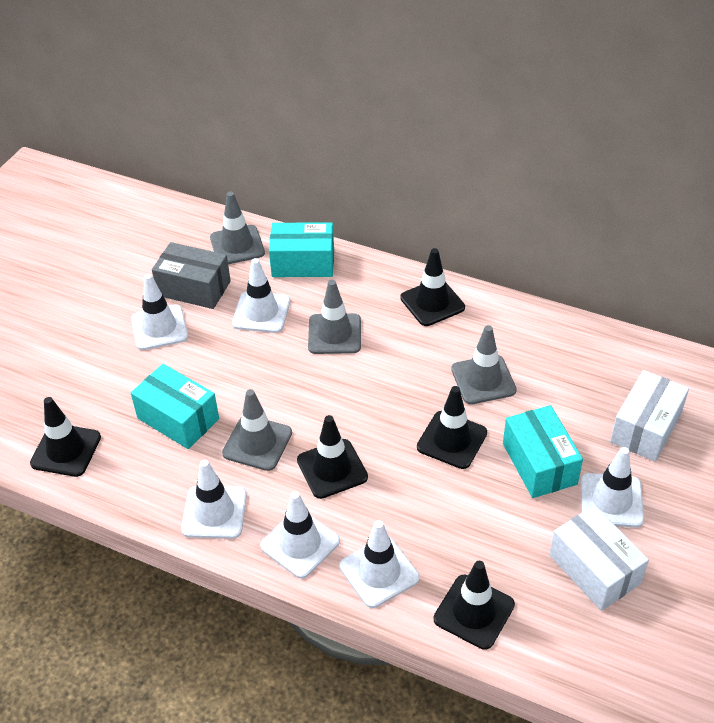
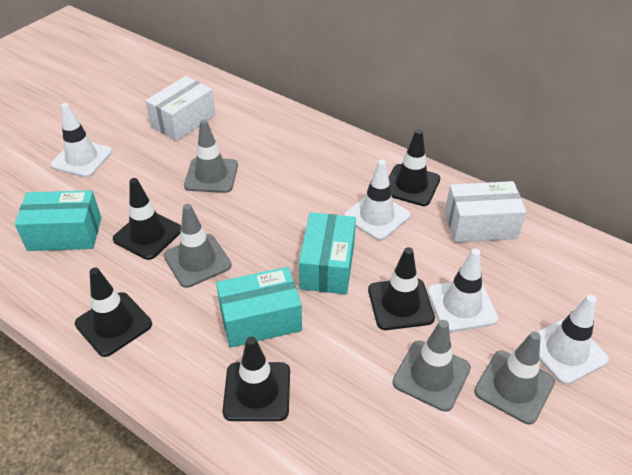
grey box: 1 -> 0
white traffic cone: 6 -> 4

